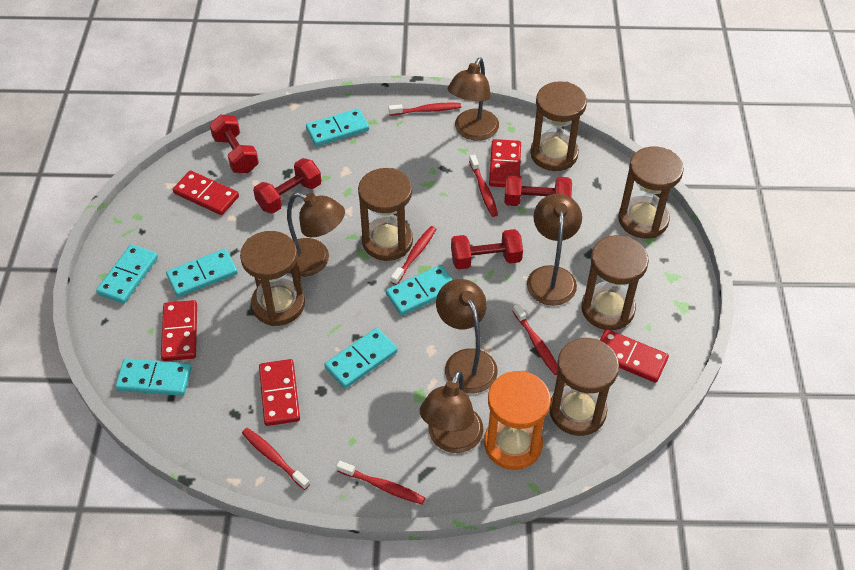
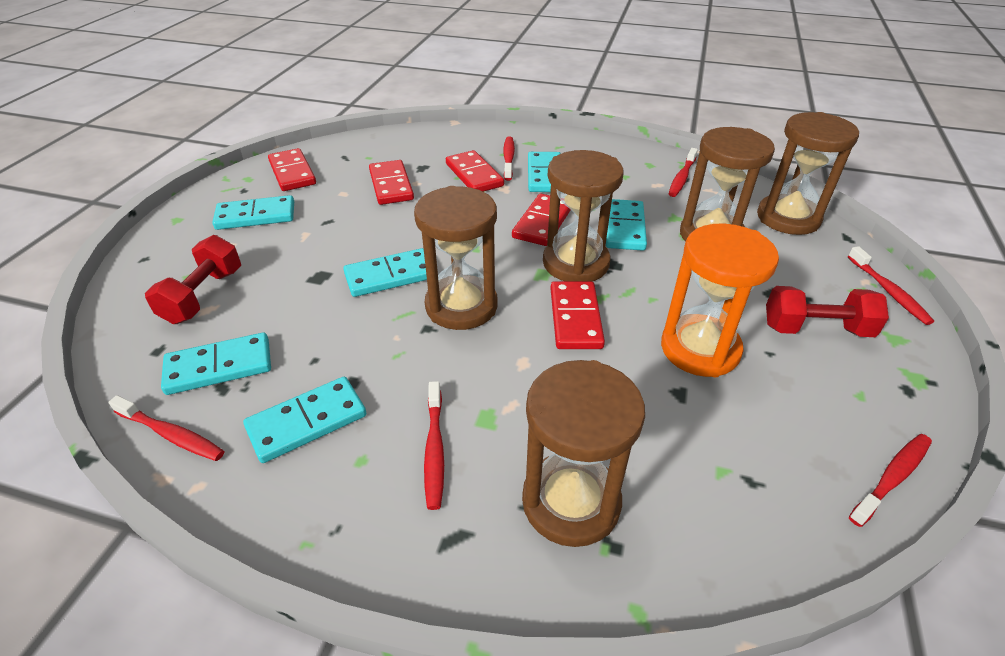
brown hourglass: 6 -> 5
brown lamp: 5 -> 0
red dumbbell: 4 -> 2

